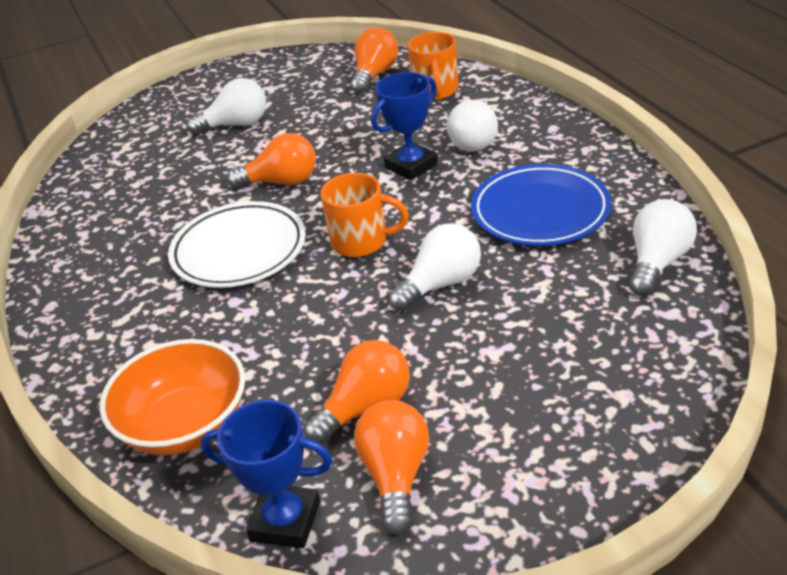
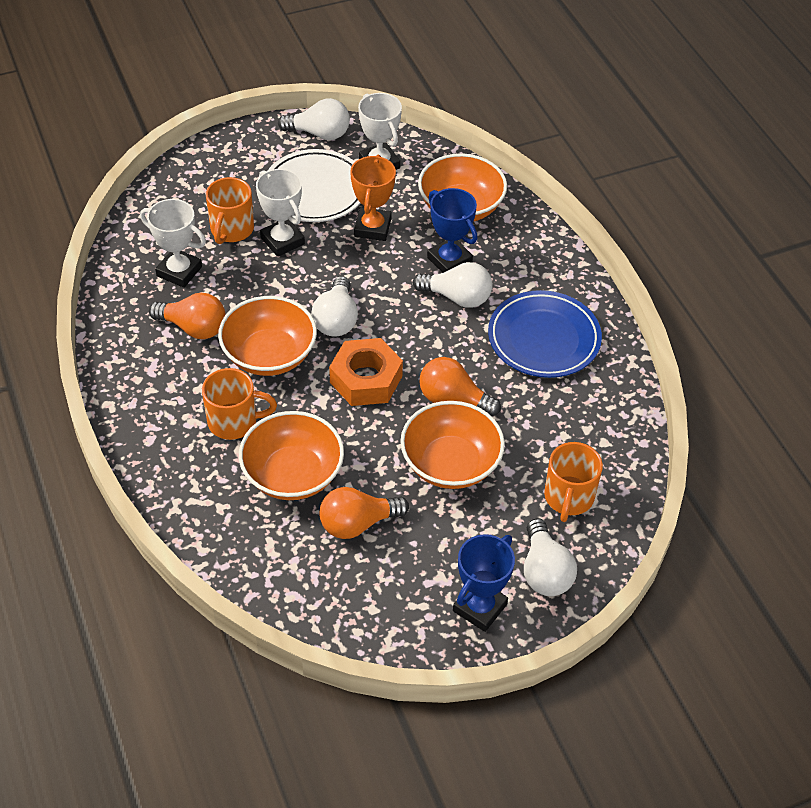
orange bowl: 1 -> 4
orange light bulb: 4 -> 3
orange mug: 2 -> 3
orange nut: 0 -> 1
orange trophy: 0 -> 1
white trophy: 0 -> 3

